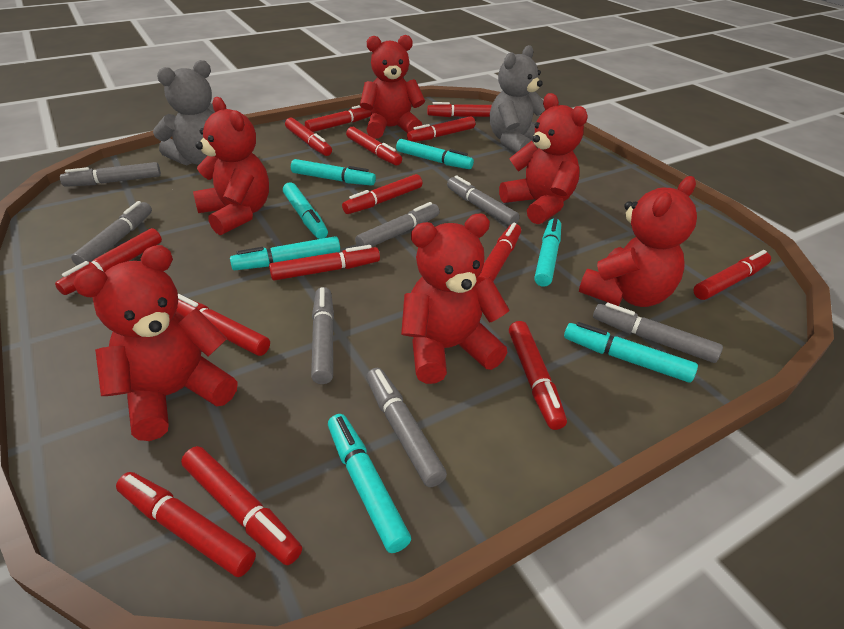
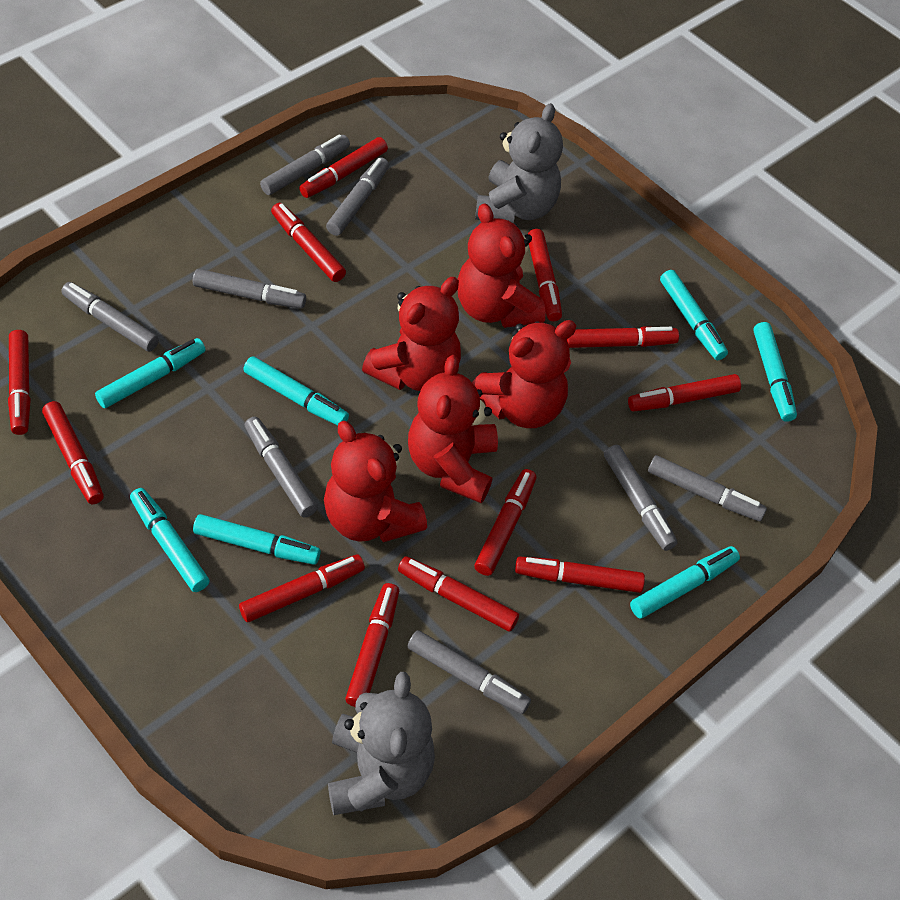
grey marker: 7 -> 8
red marker: 14 -> 12
red teddy bear: 6 -> 5

